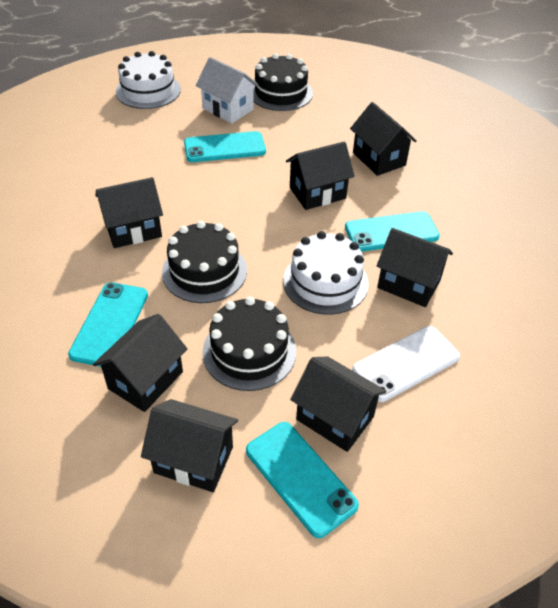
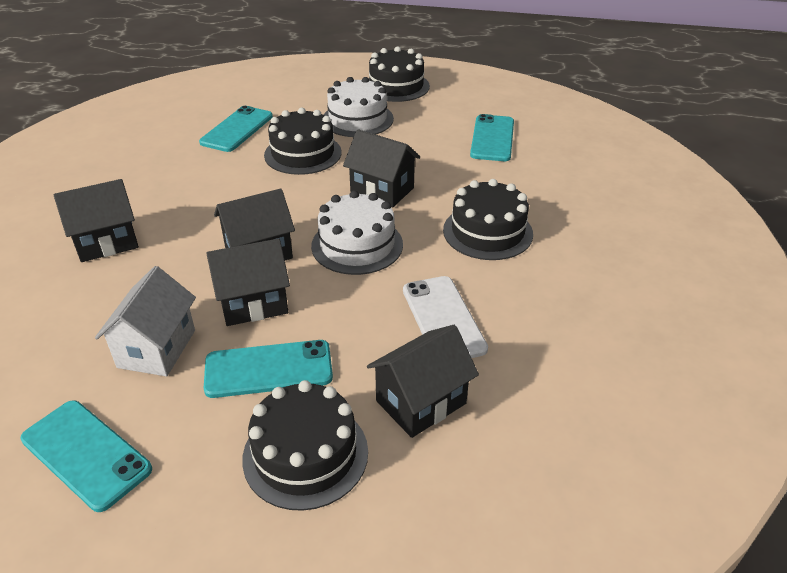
black cake: 3 -> 4
black house: 7 -> 5

